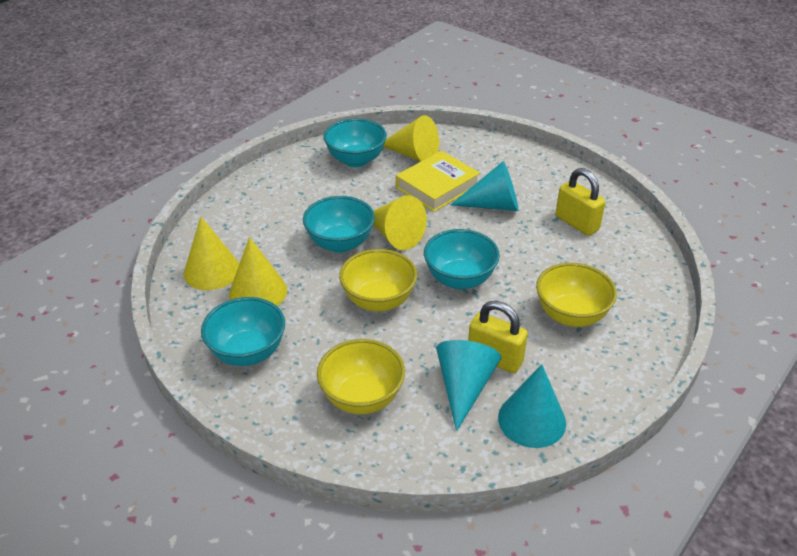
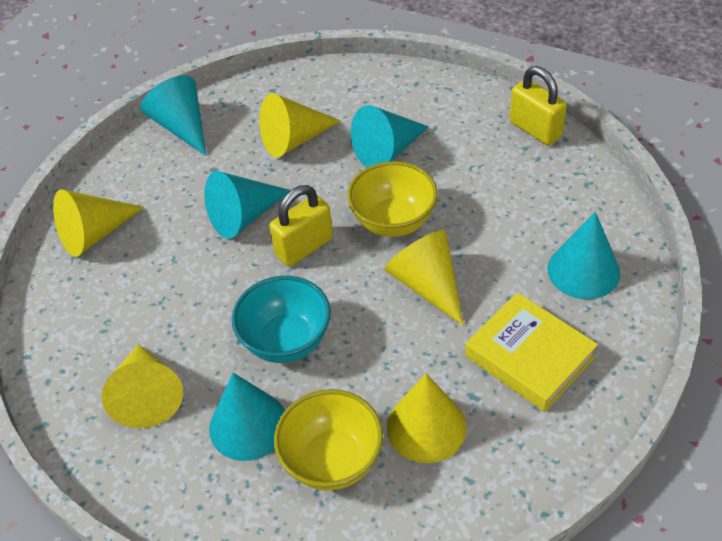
turquoise bowl: 4 -> 1
turquoise cone: 3 -> 5
yellow bowl: 3 -> 2
yellow cone: 4 -> 5

